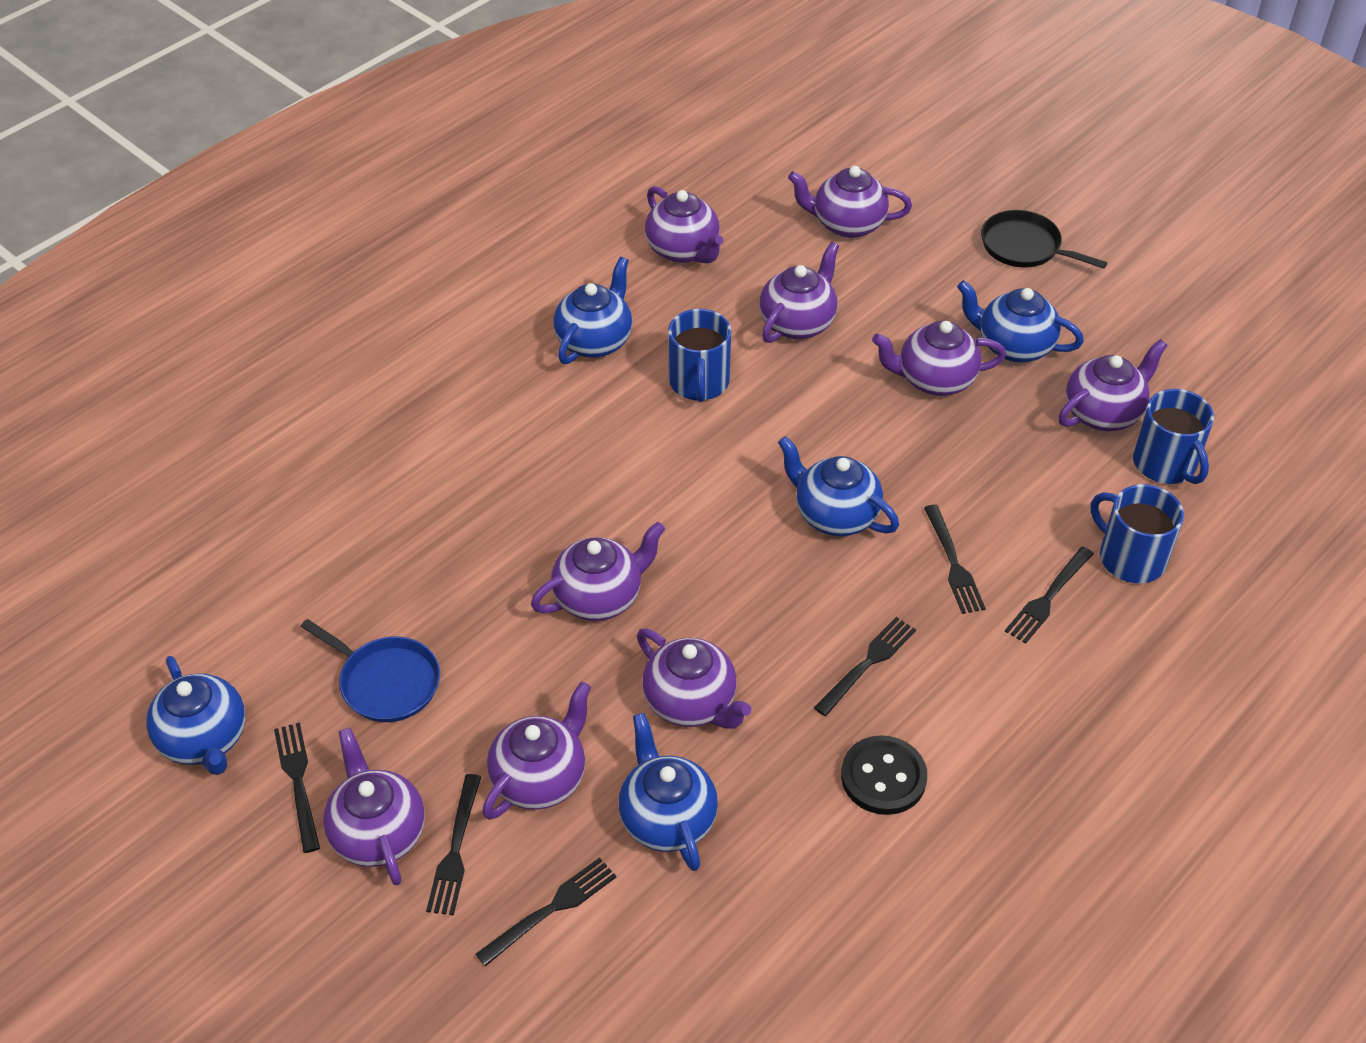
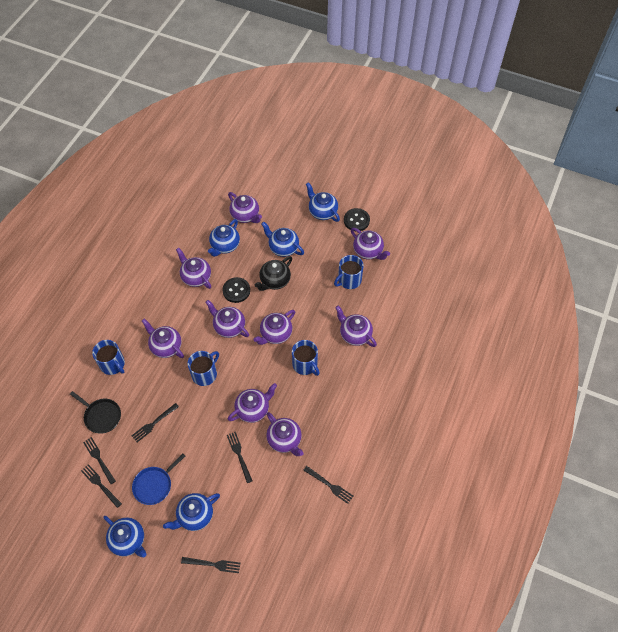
black button: 1 -> 2
black teapot: 0 -> 1
blue mug: 3 -> 4

